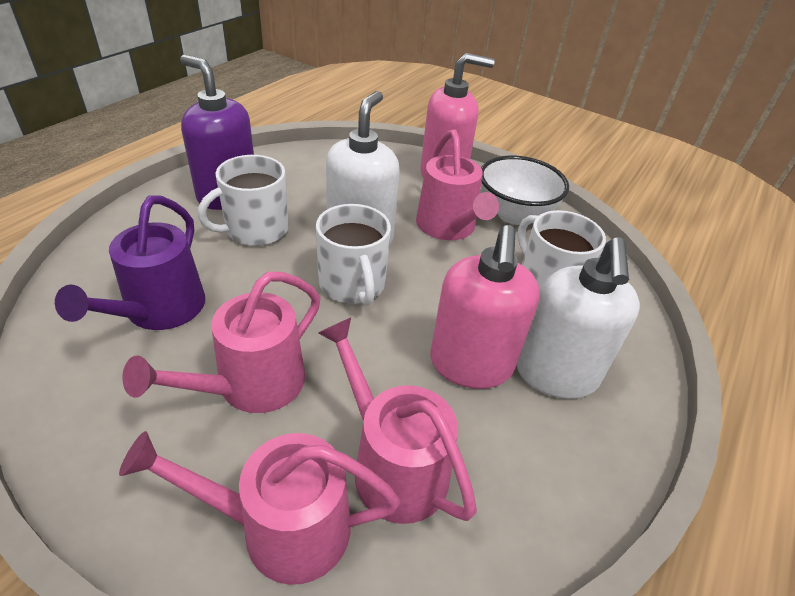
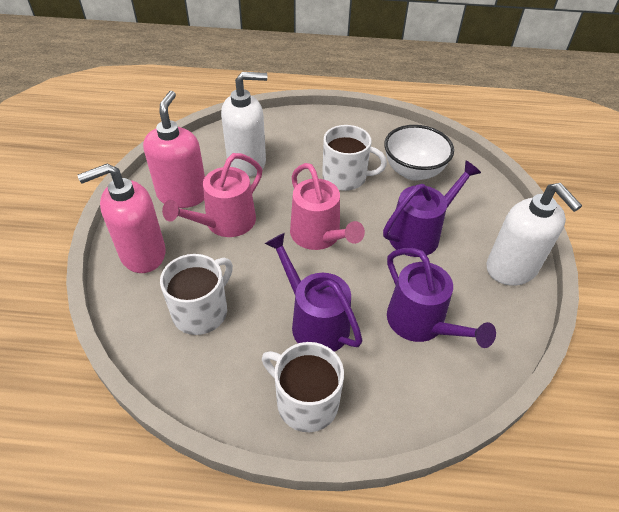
pink watering can: 4 -> 2
purple soap dispenser: 1 -> 0
purple watering can: 1 -> 3

